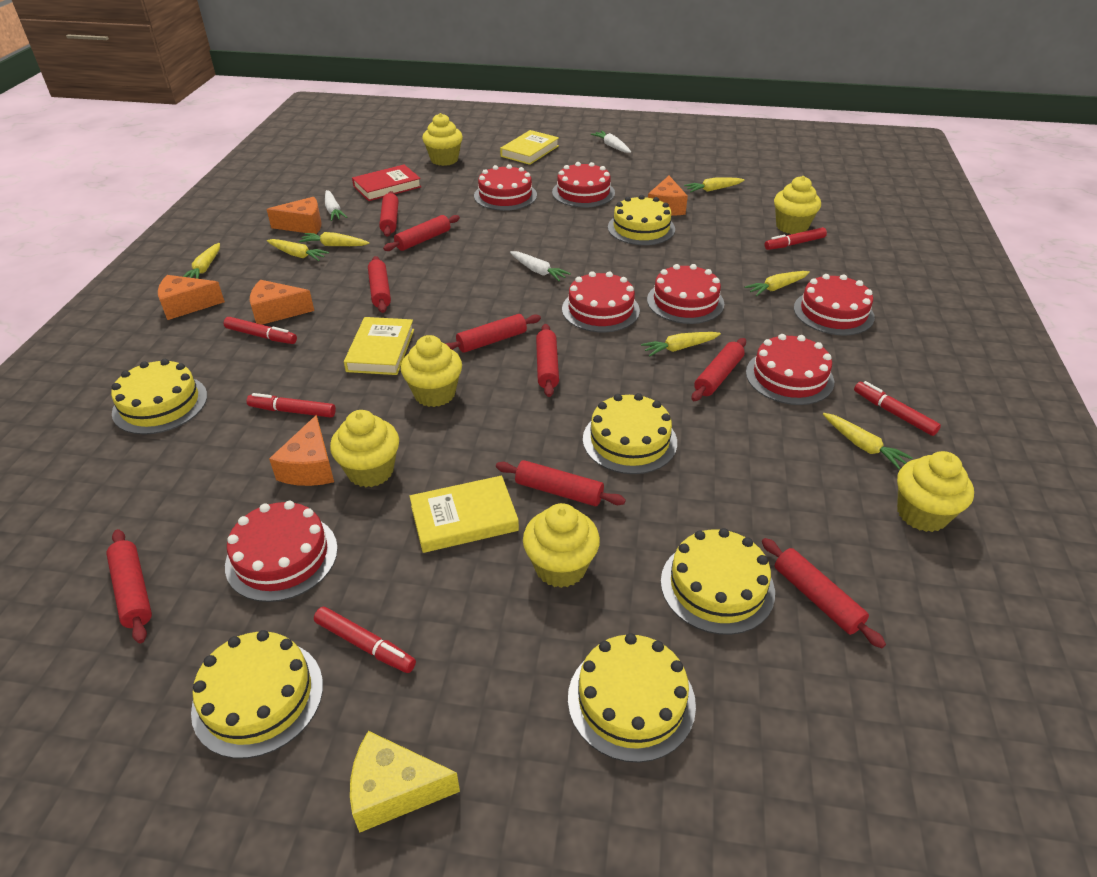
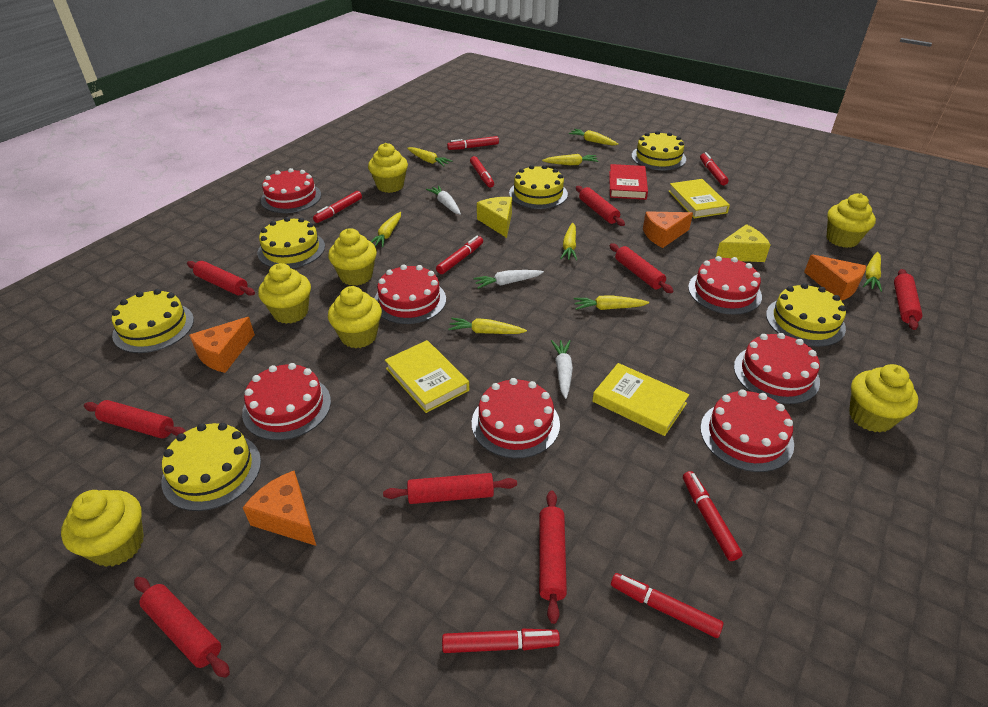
orange cheese: 5 -> 4
red marker: 5 -> 8
red rolling pin: 9 -> 8
yellow carrot: 7 -> 8
yellow cheese: 1 -> 2
yellow cupcake: 6 -> 7

